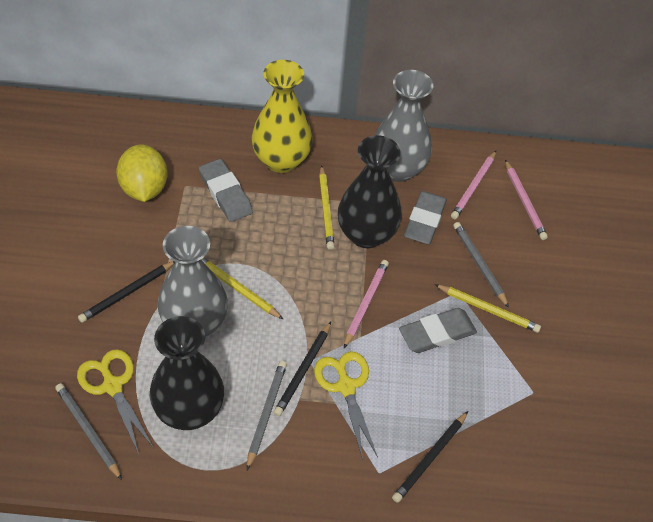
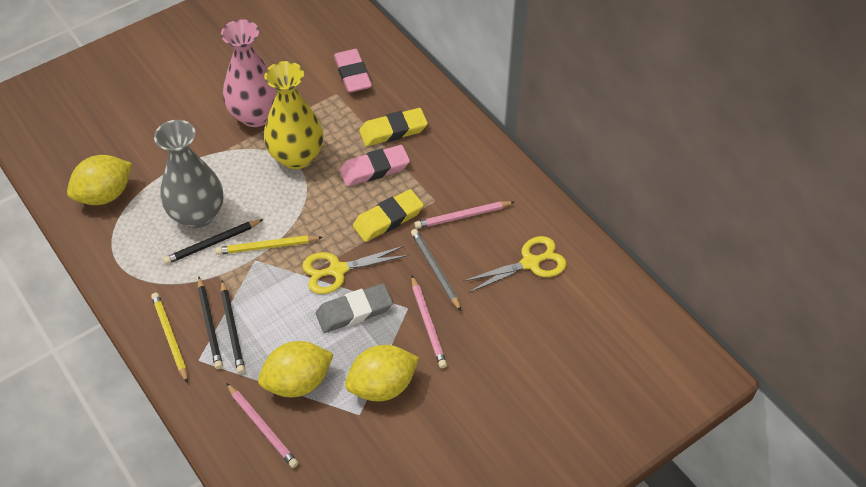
black vase: 2 -> 0
grey eraser: 3 -> 1
grey pencil: 3 -> 1
grey vase: 2 -> 1
pink eraser: 0 -> 2
pink vase: 0 -> 1
yellow eraser: 0 -> 2
yellow lemon: 1 -> 3
yellow pencil: 3 -> 2

